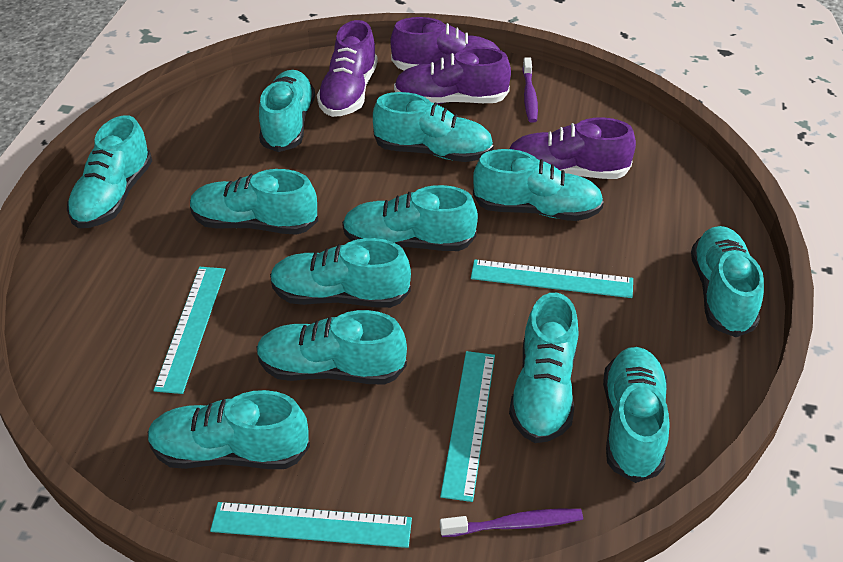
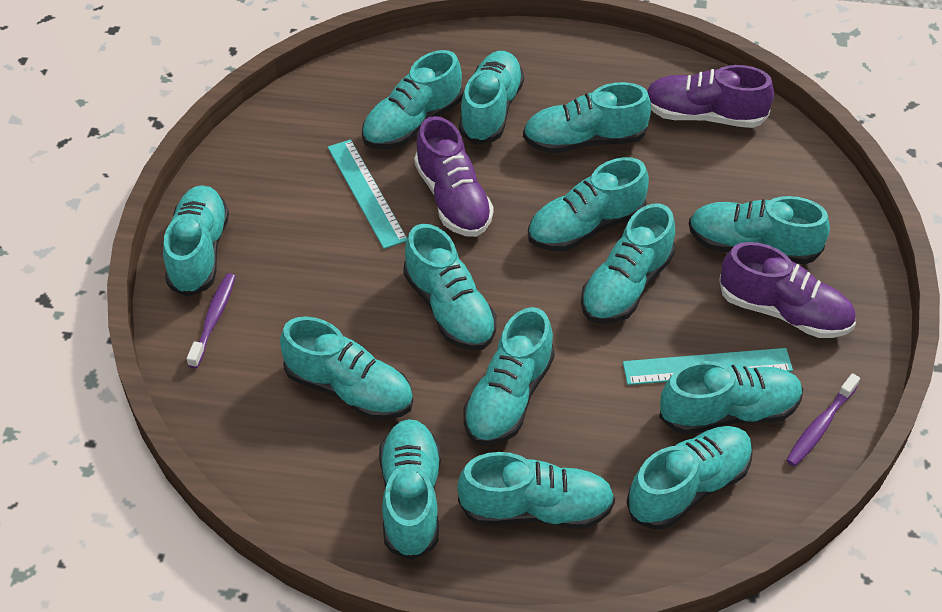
purple shoe: 4 -> 3
turquoise ruler: 4 -> 2
turquoise shoe: 12 -> 14

